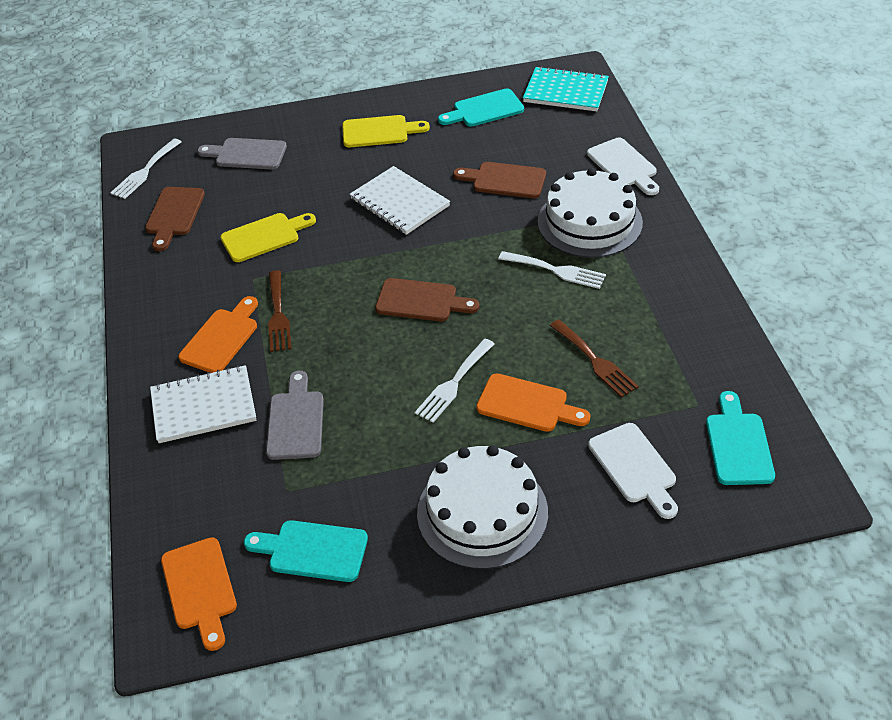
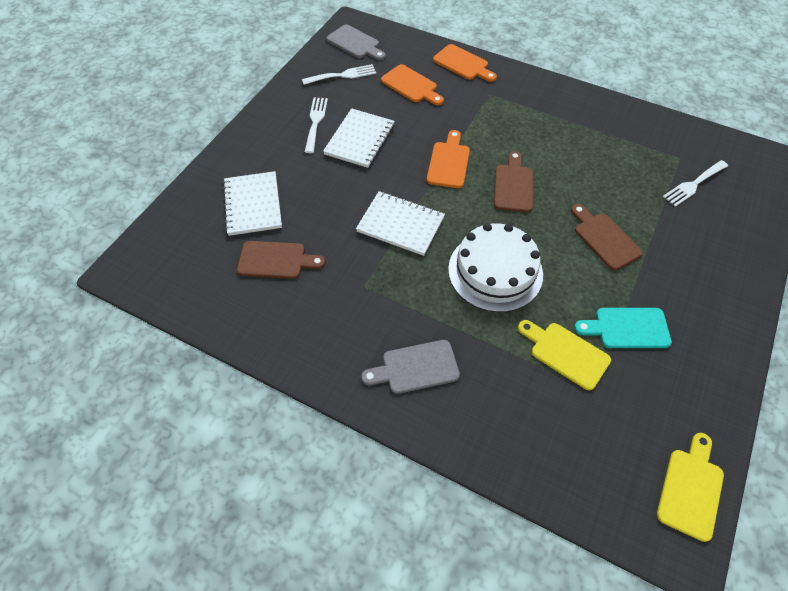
brown fork: 2 -> 0
turquoise cutting board: 3 -> 1
turquoise notebook: 1 -> 0
white cake: 2 -> 1
white cutting board: 2 -> 0
white notebook: 2 -> 3

